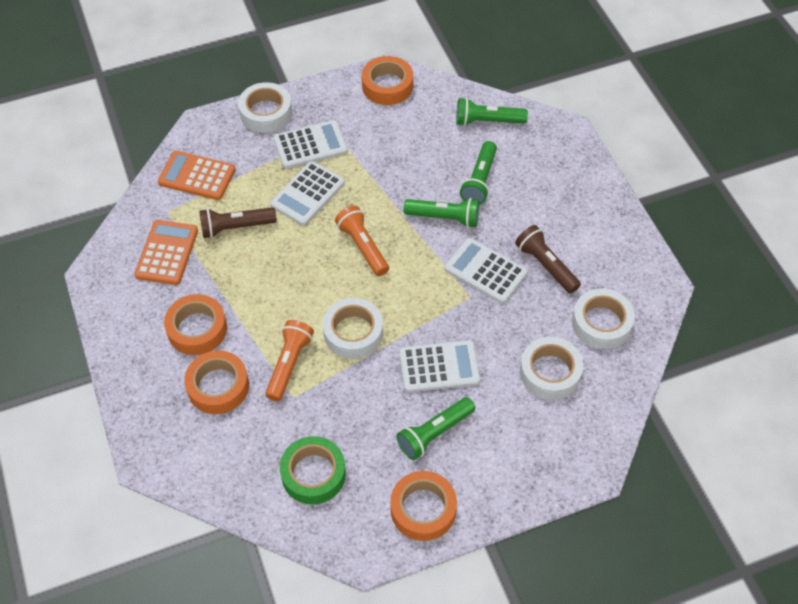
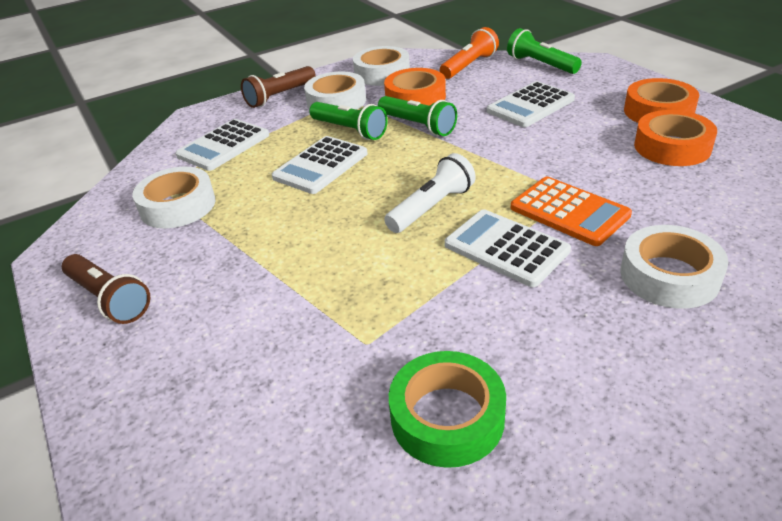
green flashlight: 4 -> 3
orange calculator: 2 -> 1
orange flashlight: 2 -> 1
orange tape: 4 -> 3
white flashlight: 0 -> 1

